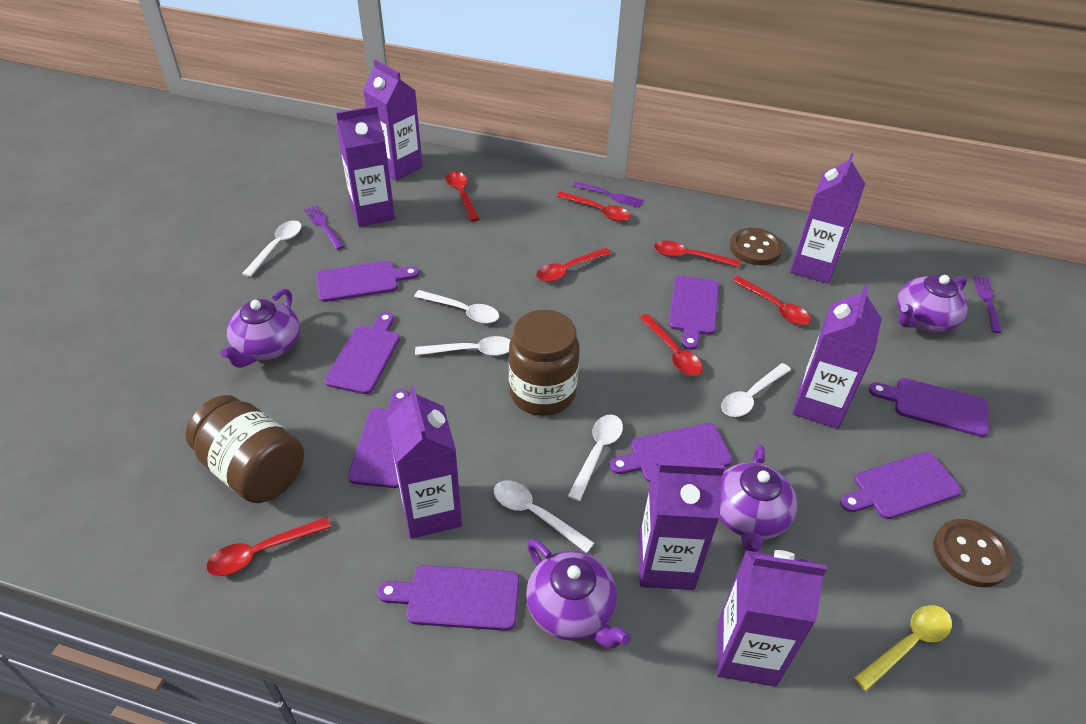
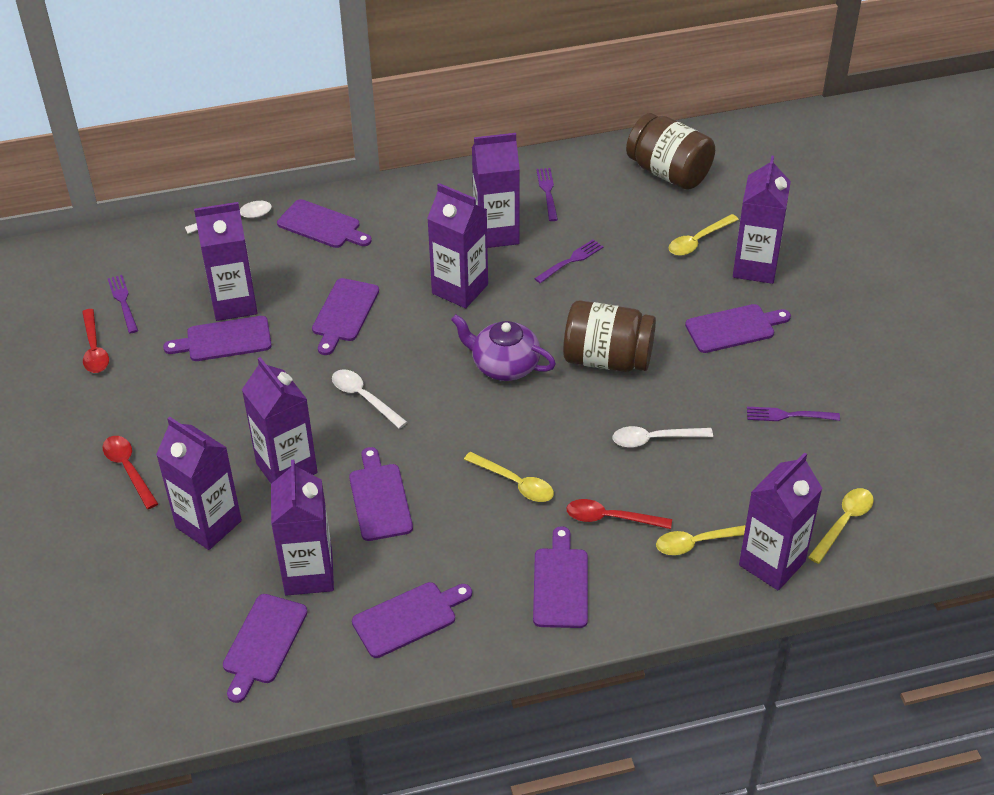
brown button: 2 -> 0
purple carton: 7 -> 8
purple fork: 3 -> 4
purple teapot: 4 -> 1
red spoon: 7 -> 3
white spoon: 6 -> 3
yellow spoon: 1 -> 4

